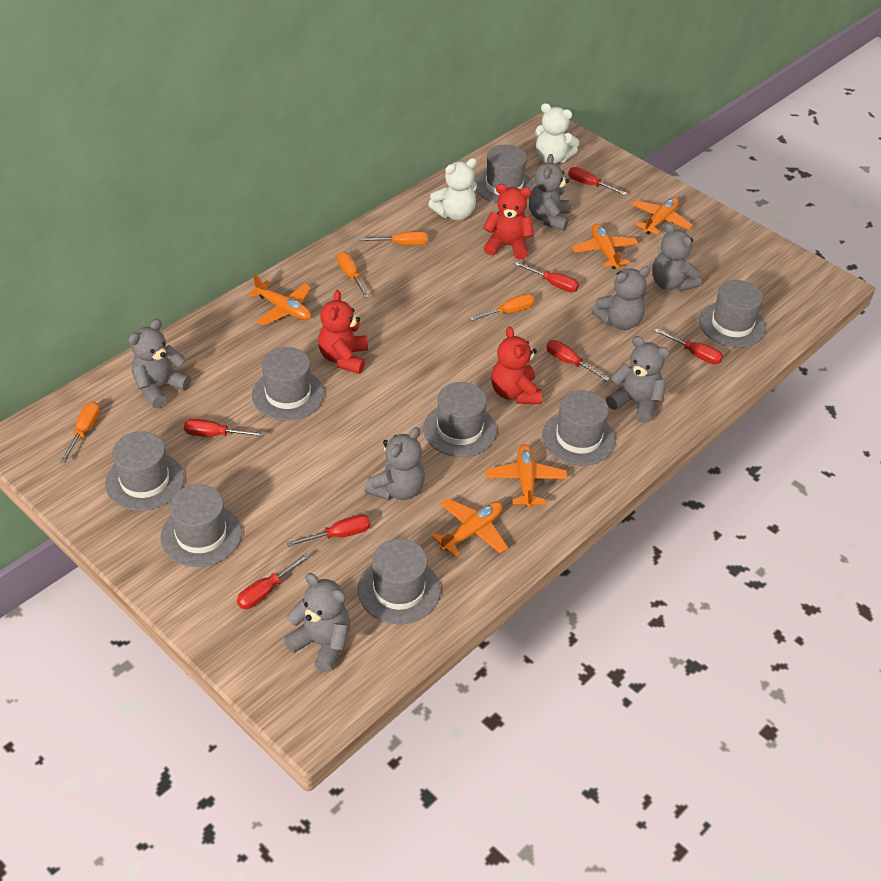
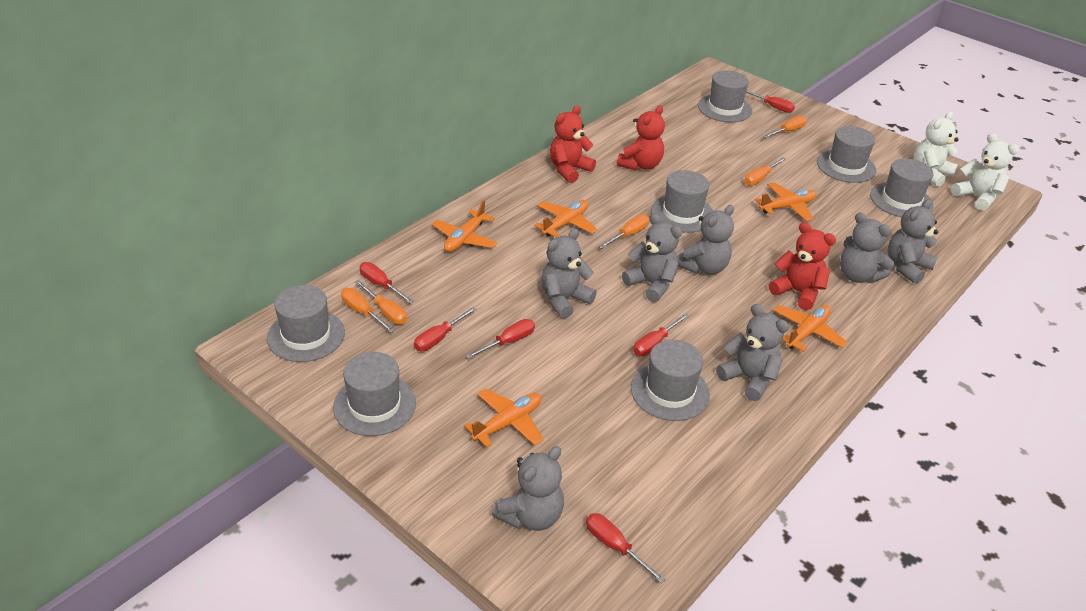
grey hat: 8 -> 7
orange screwdriver: 4 -> 5
red screwdriver: 7 -> 6

